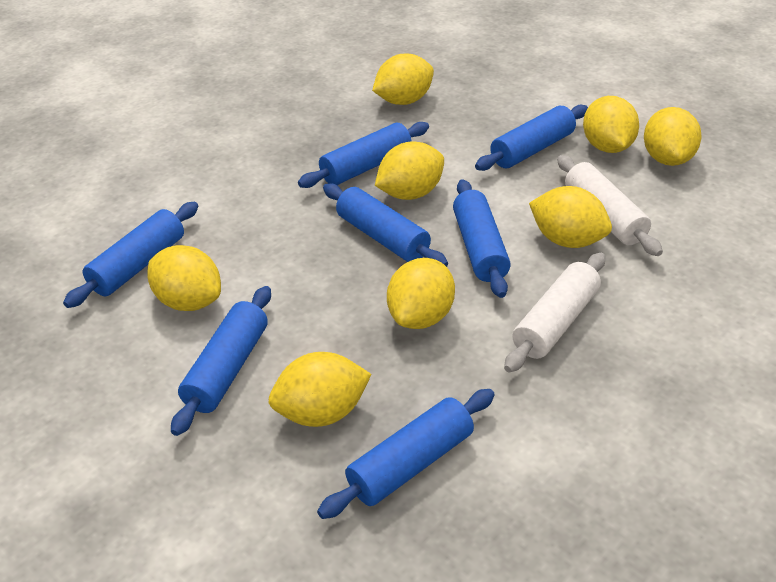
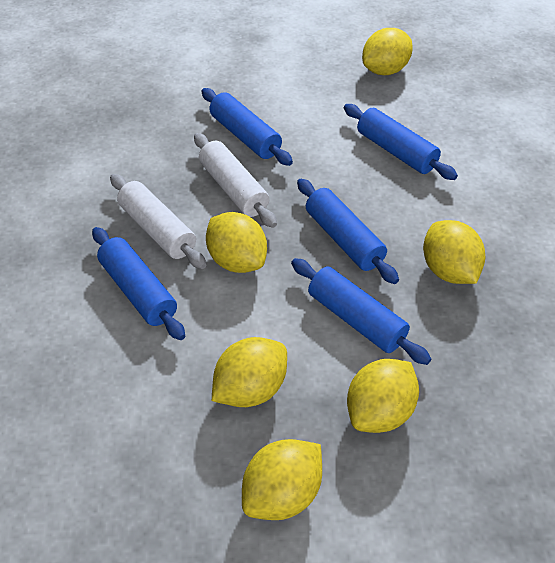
blue rolling pin: 7 -> 5
yellow lemon: 8 -> 6

